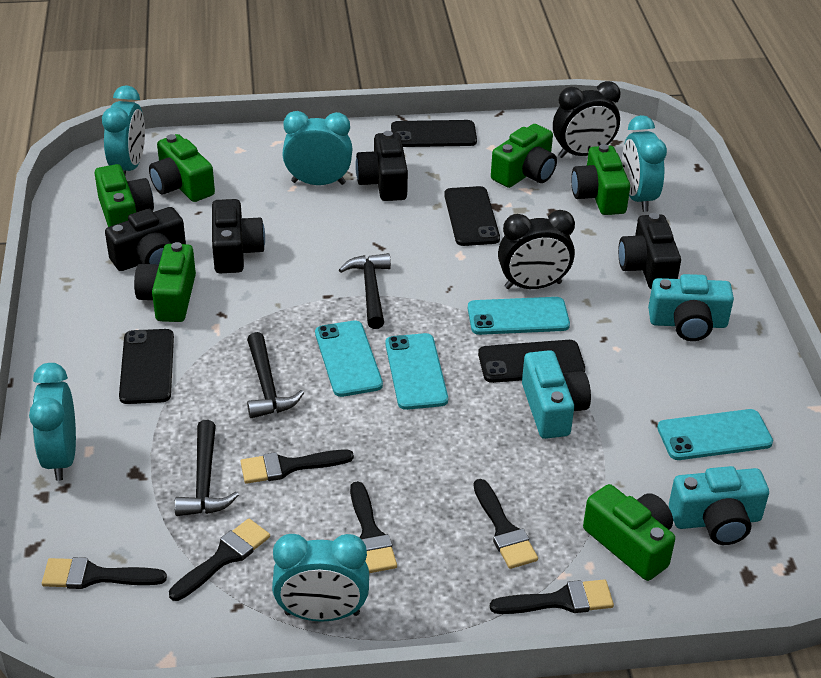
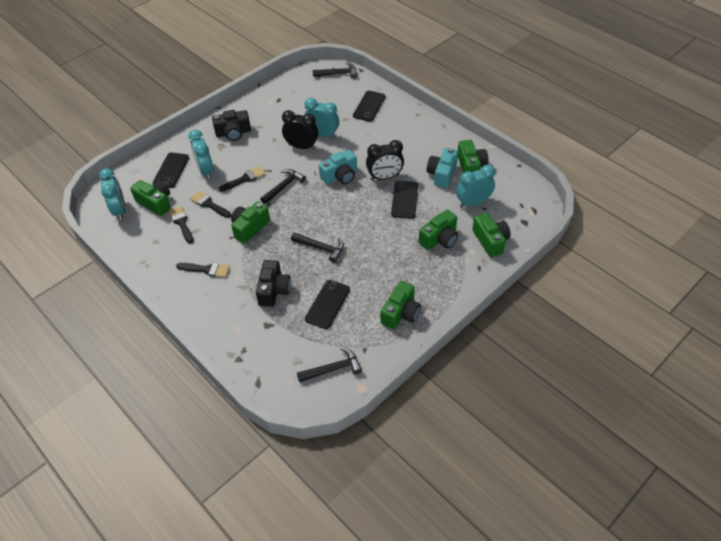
black brush: 6 -> 4
black camera: 4 -> 2
black hammer: 3 -> 4
turquoise camera: 3 -> 2
turquoise clock: 5 -> 4
turquoise phone: 4 -> 0

